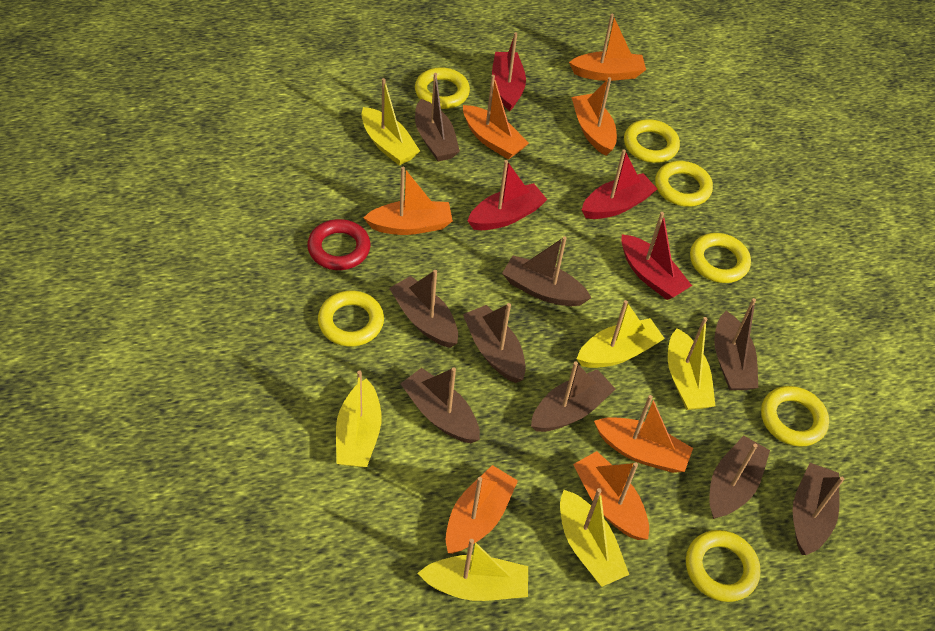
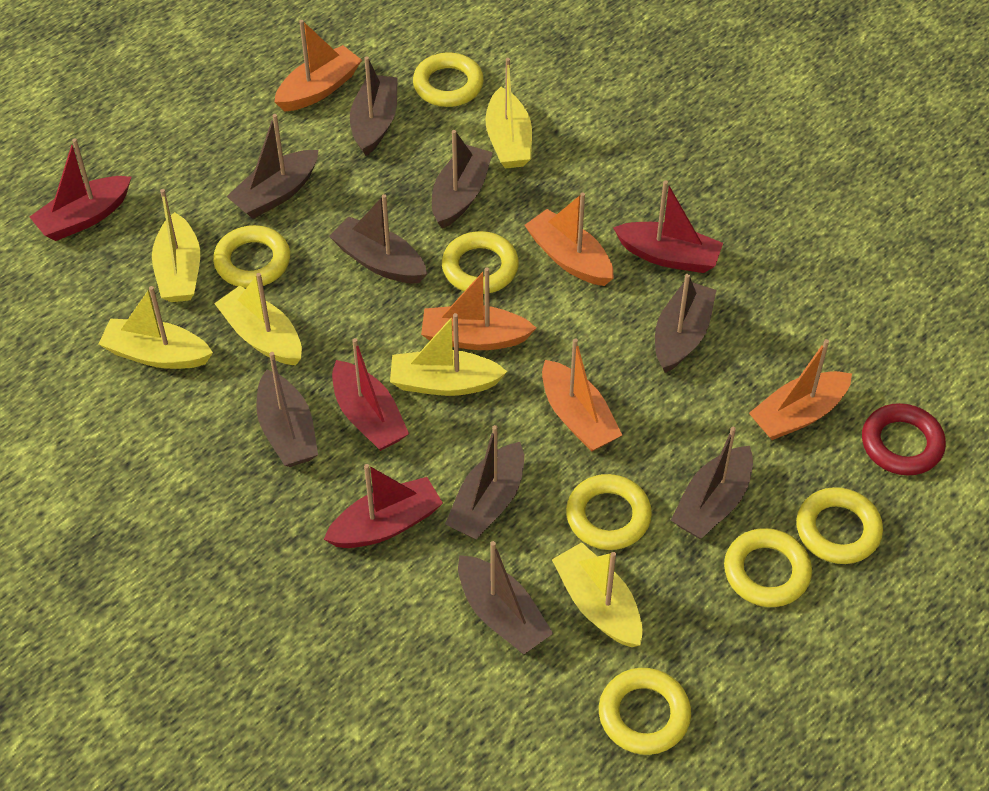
orange boat: 7 -> 5

